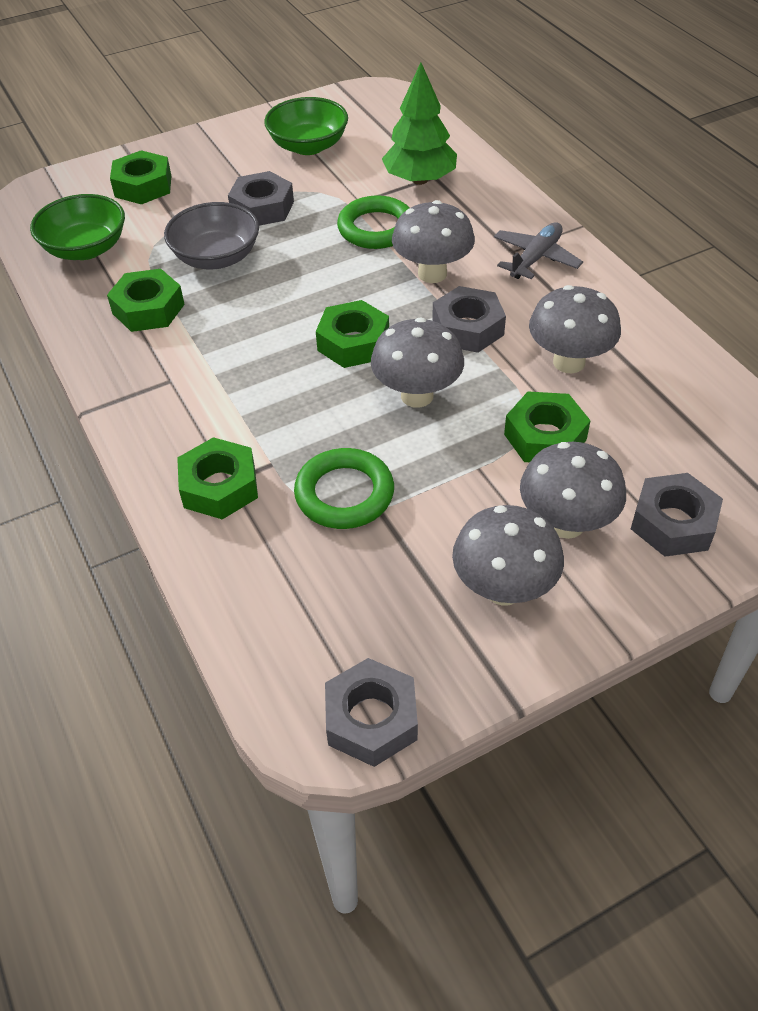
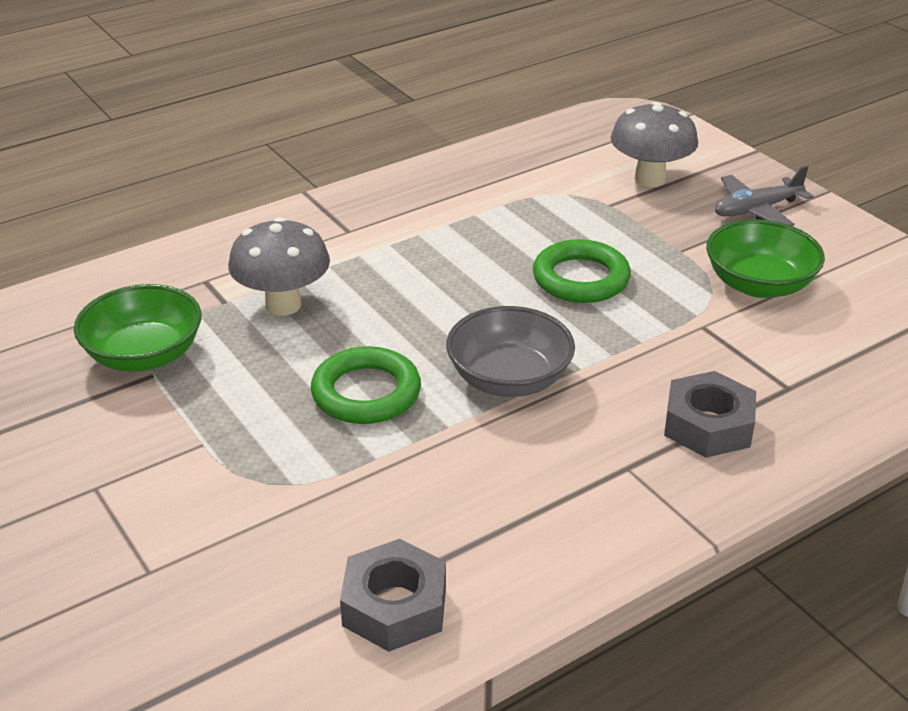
green nut: 5 -> 0
green tree: 1 -> 0
grey mushroom: 5 -> 2
grey nut: 4 -> 2

